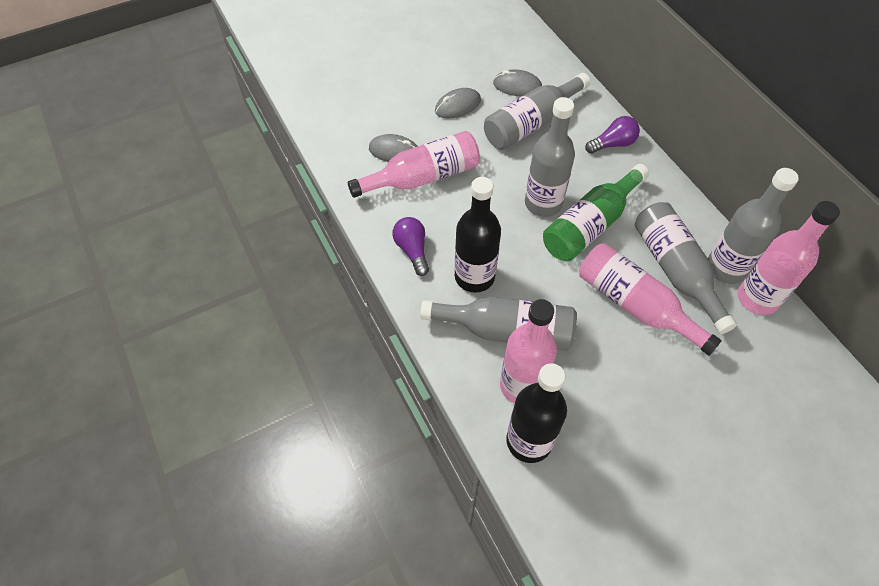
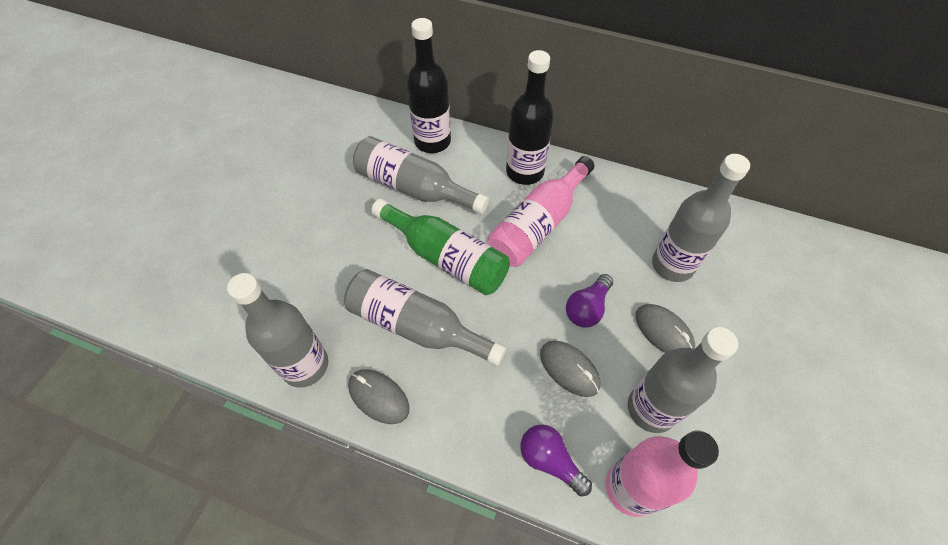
pink bottle: 4 -> 2

